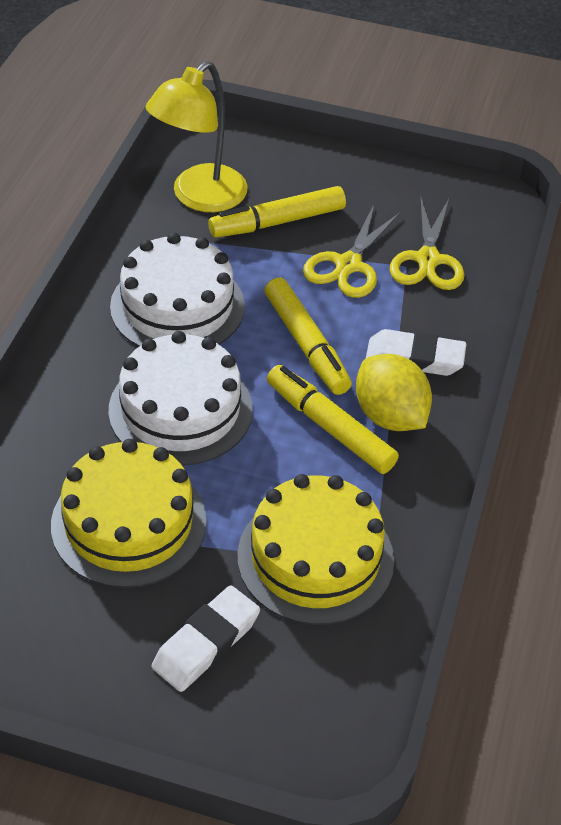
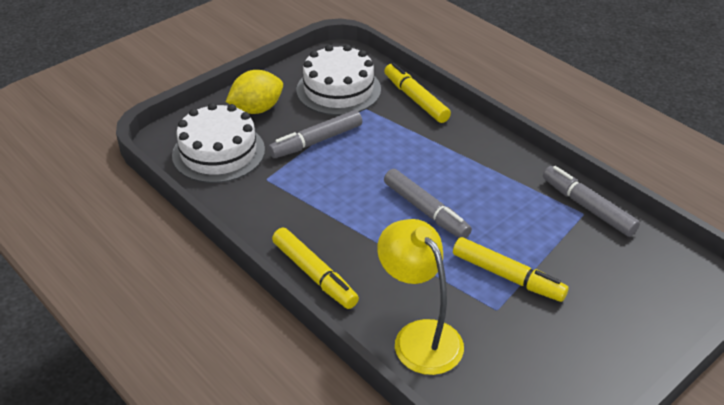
grey marker: 0 -> 3
white eraser: 2 -> 0
yellow cake: 2 -> 0
yellow scissors: 2 -> 0

